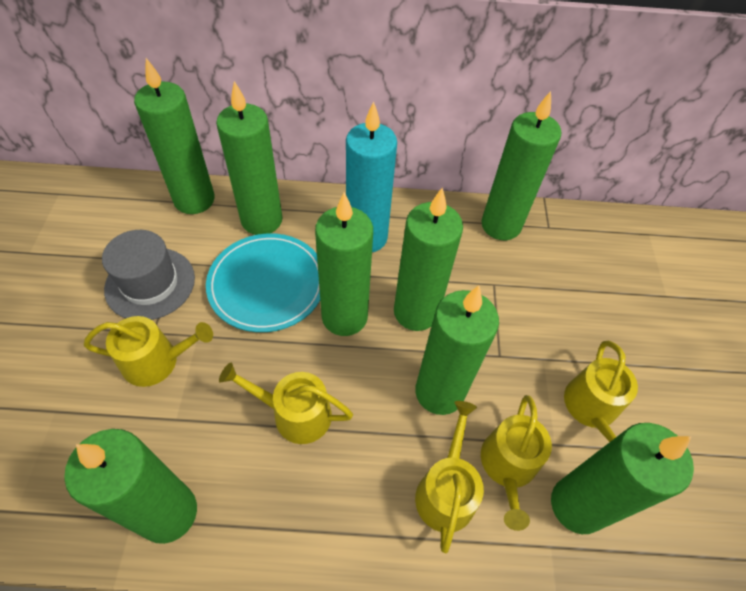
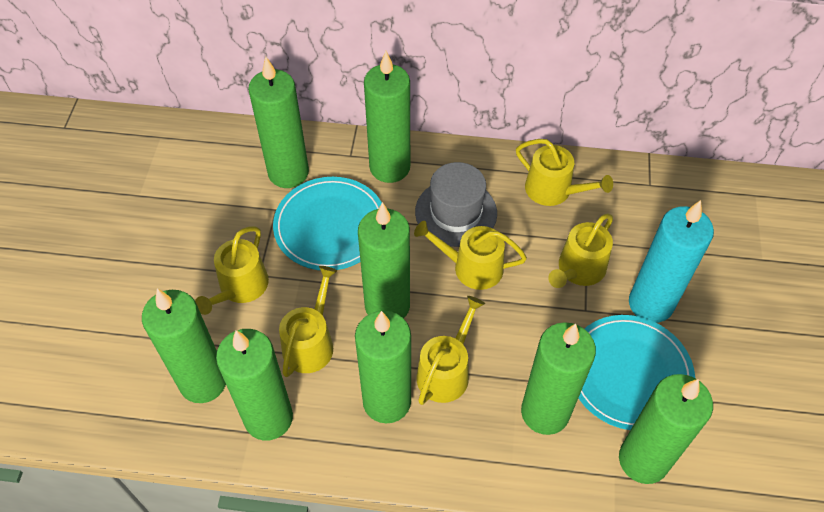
turquoise plate: 1 -> 2
yellow watering can: 5 -> 6

